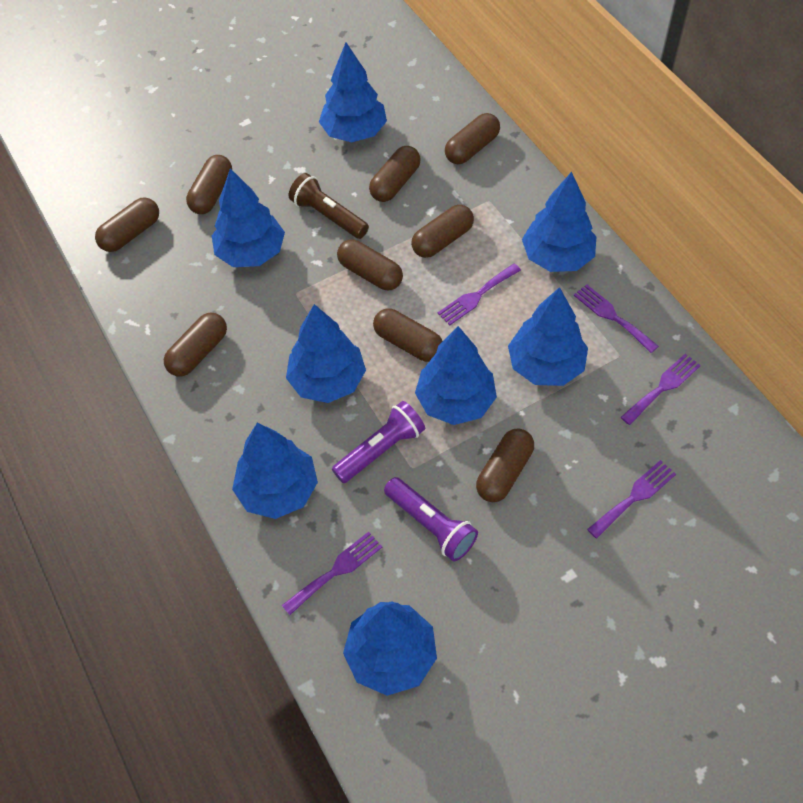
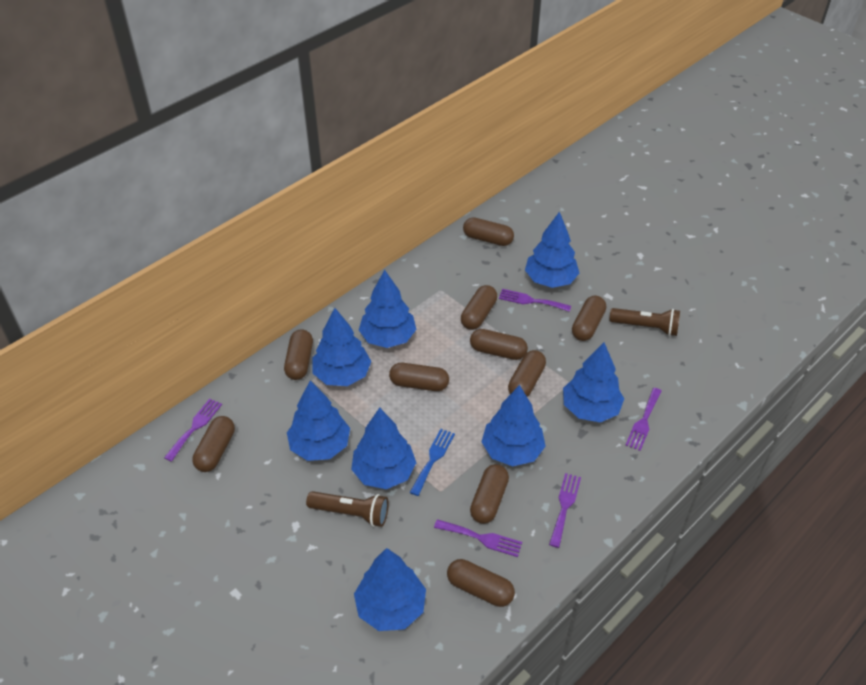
blue fork: 0 -> 1
brown capsule: 9 -> 10
brown flashlight: 1 -> 2
purple flashlight: 2 -> 0

